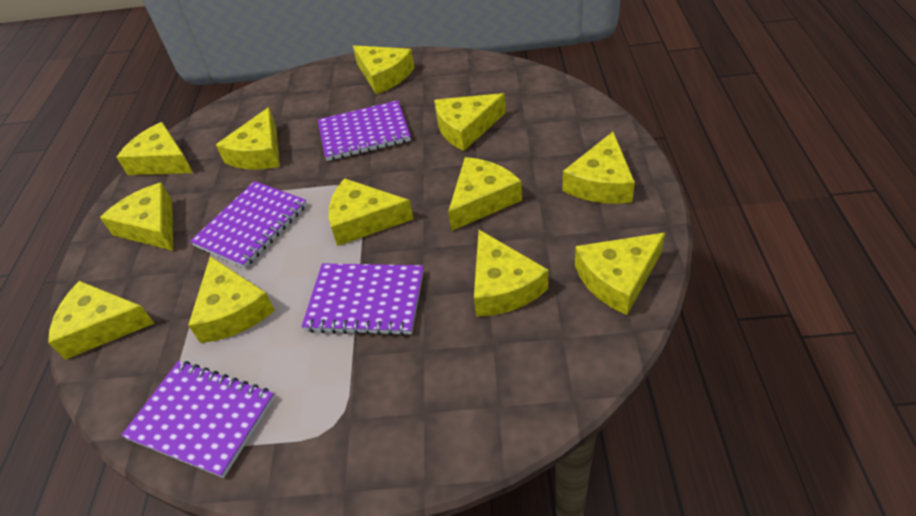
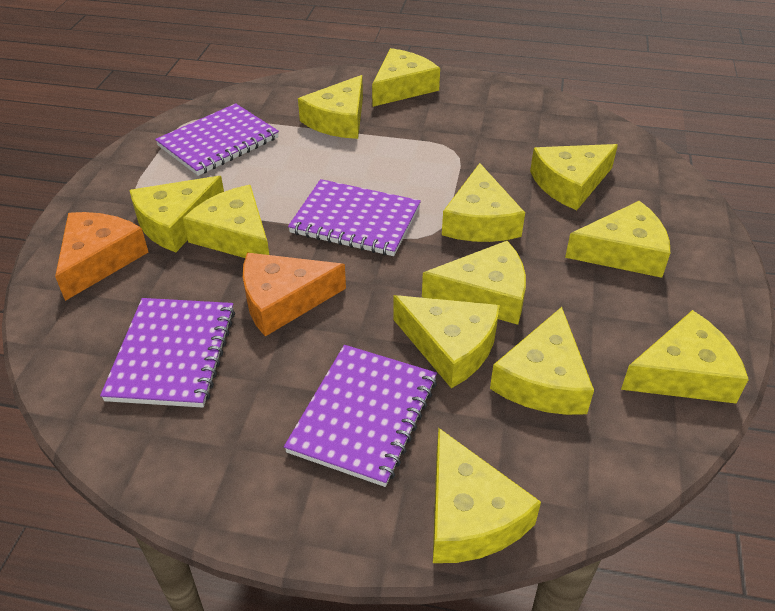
orange cheese: 0 -> 2

